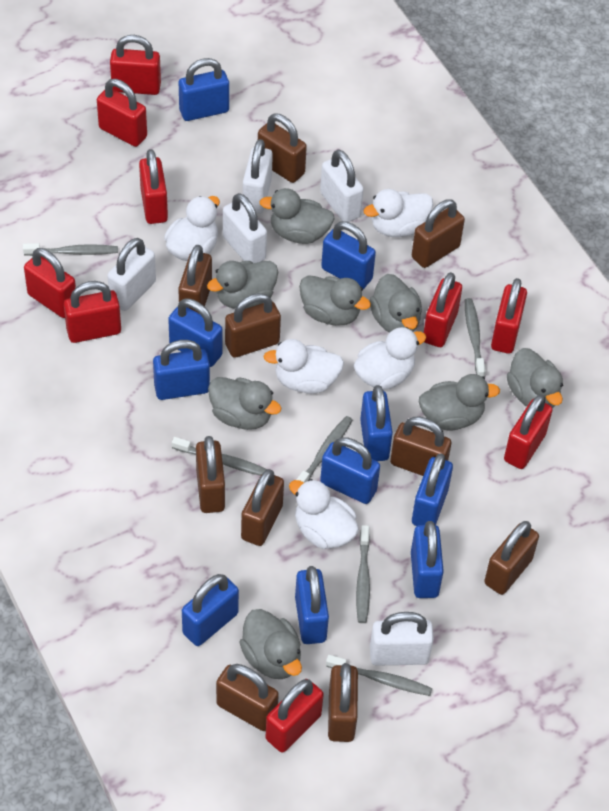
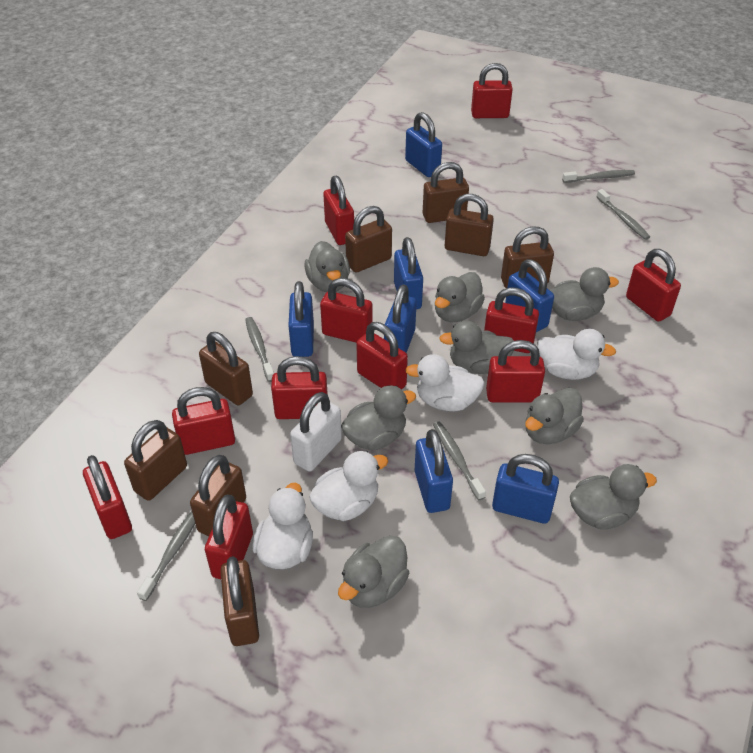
blue padlock: 10 -> 7
brown padlock: 10 -> 8
grey toothbrush: 6 -> 5
red padlock: 9 -> 11
white duck: 5 -> 4
white padlock: 5 -> 1

